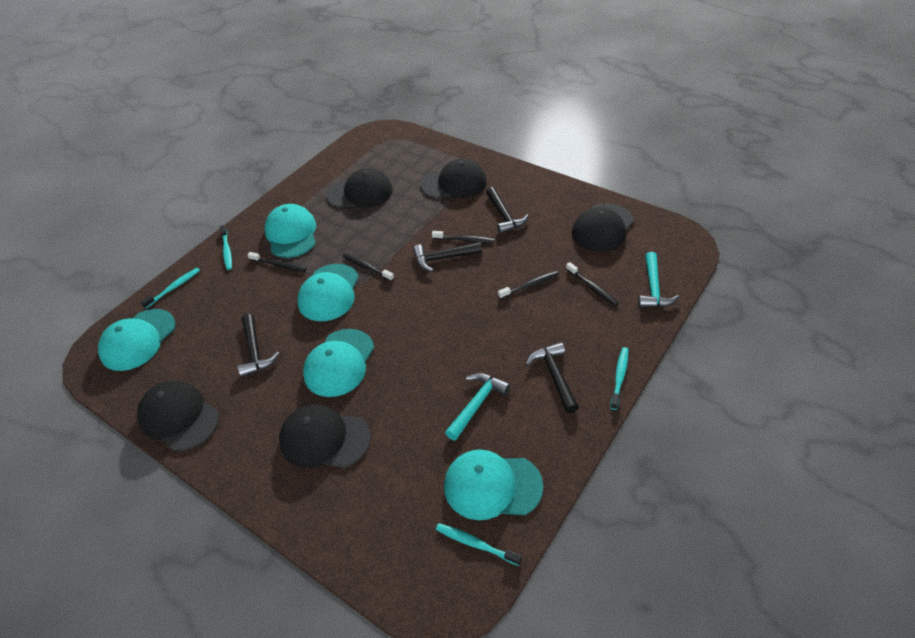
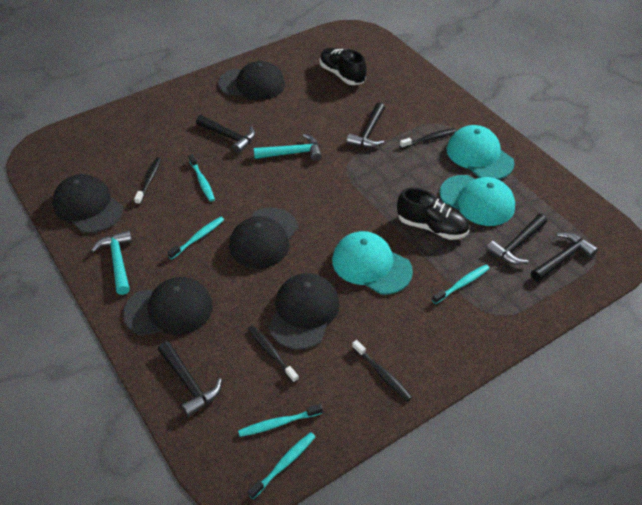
black hammer: 4 -> 5
black shoe: 0 -> 2
black toothbrush: 5 -> 4
turquoise cap: 5 -> 3
turquoise toothbrush: 4 -> 5

